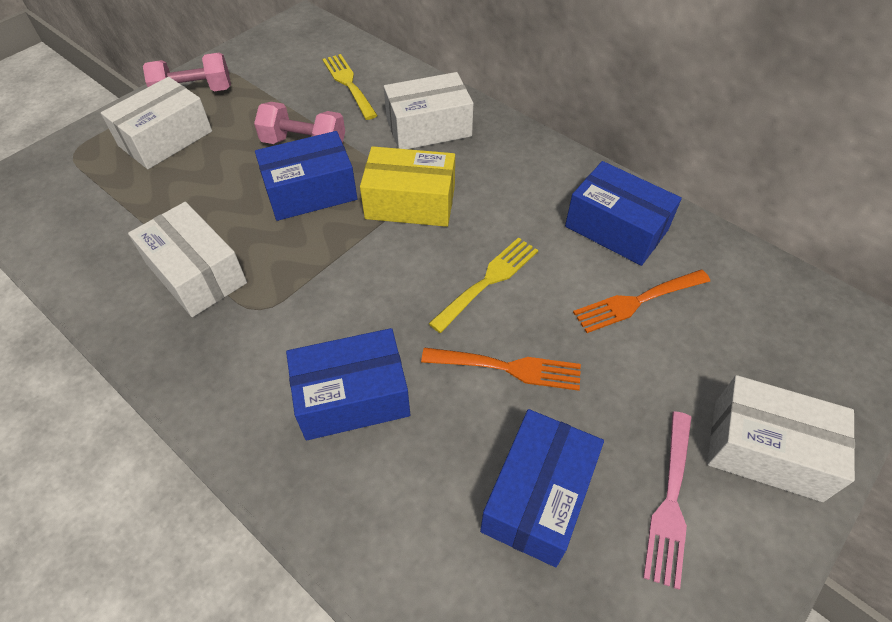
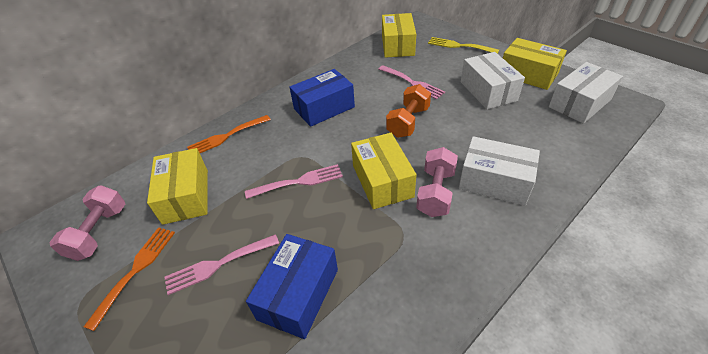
blue box: 4 -> 2
orange dumbbell: 0 -> 1
pink fork: 1 -> 3
white box: 4 -> 3
yellow box: 1 -> 4
yellow fork: 2 -> 1

